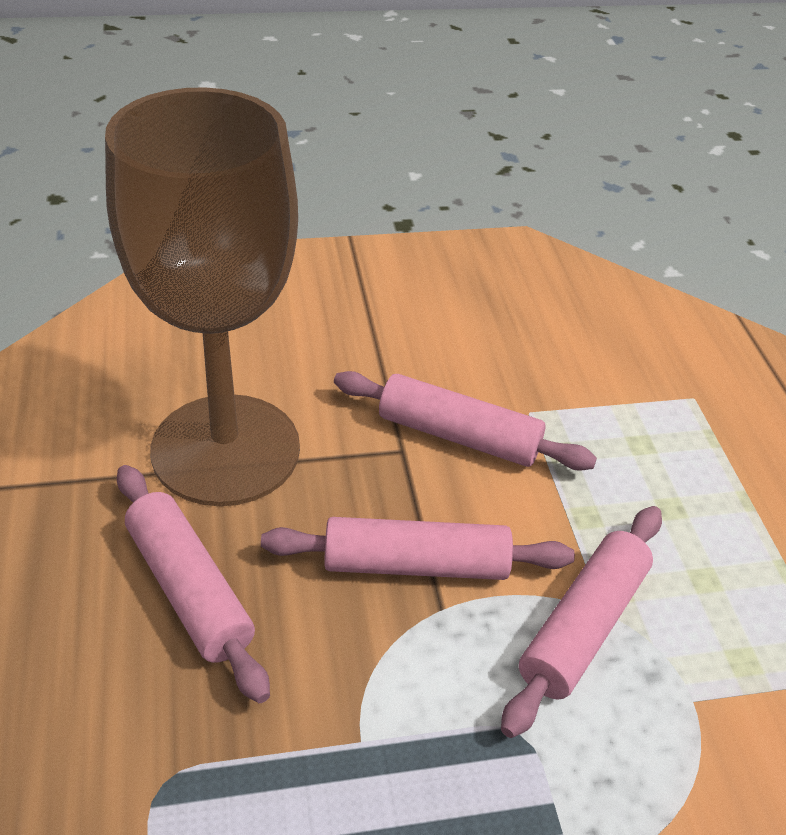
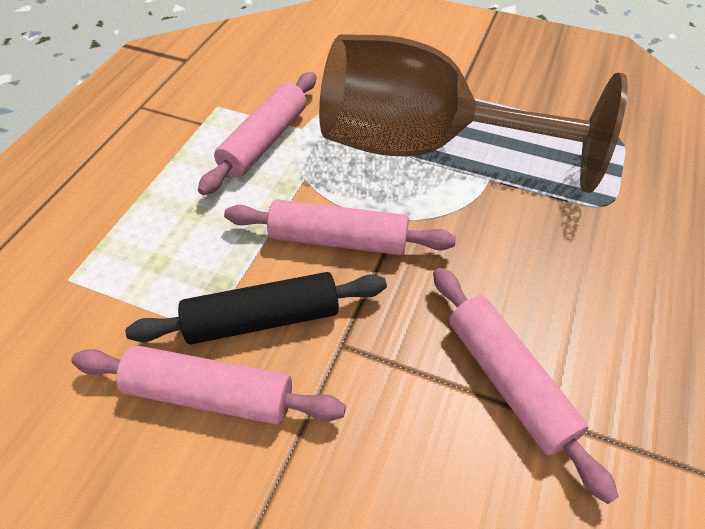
black rolling pin: 0 -> 1

